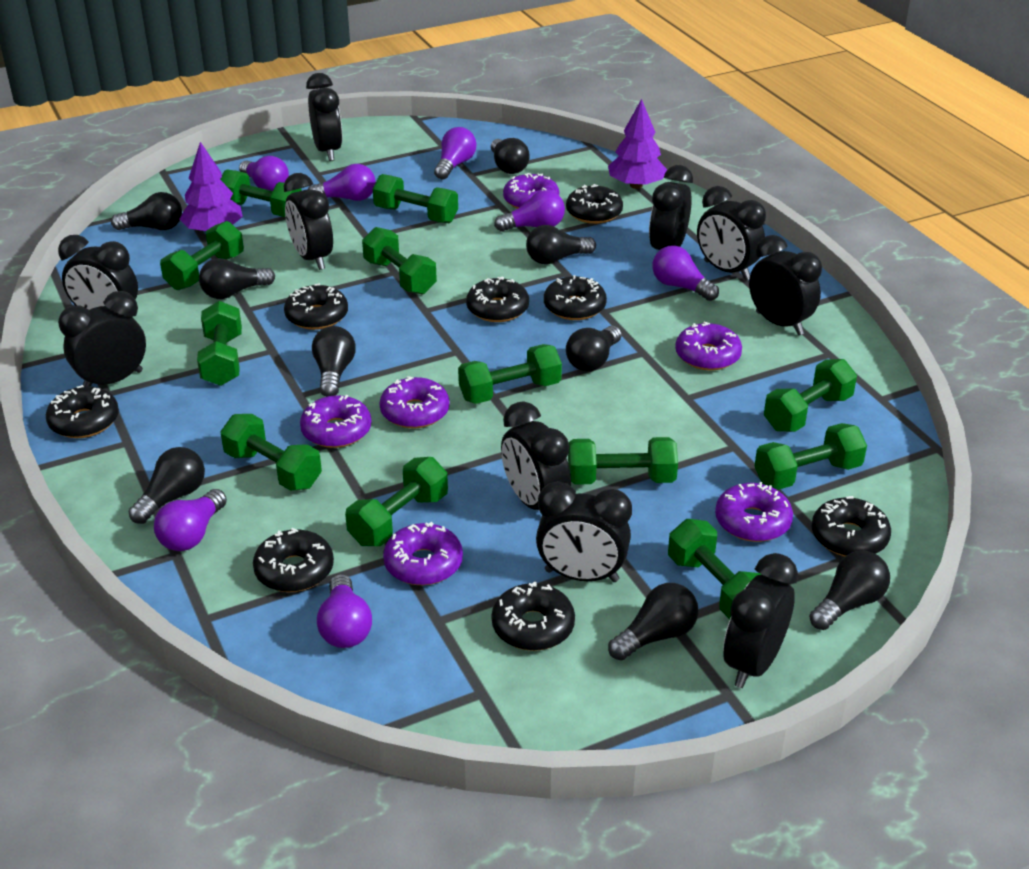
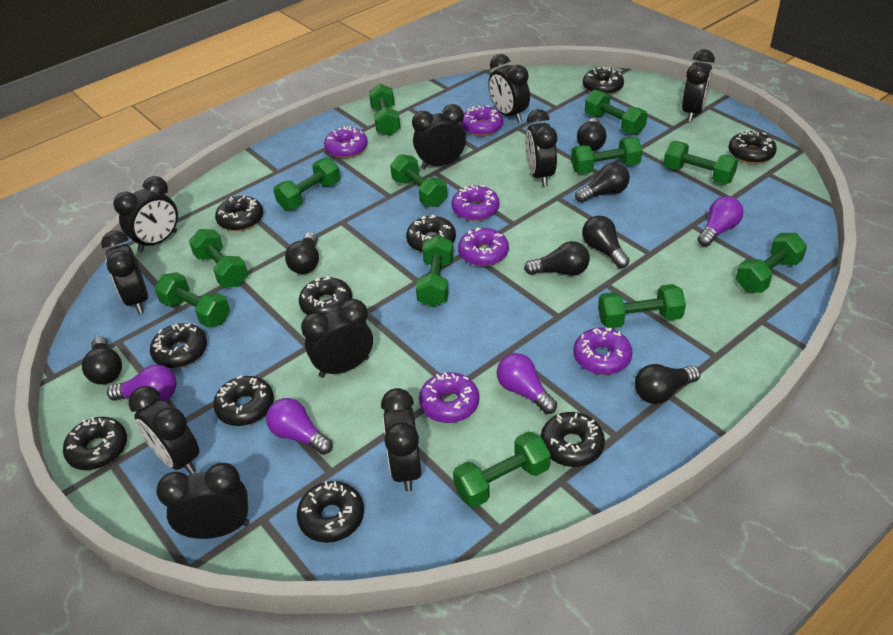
black donut: 8 -> 10
black light bulb: 9 -> 7
purple light bulb: 7 -> 4
purple tree: 2 -> 0

